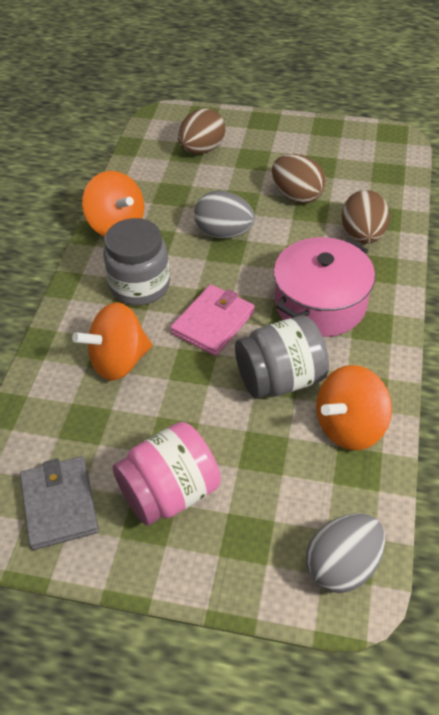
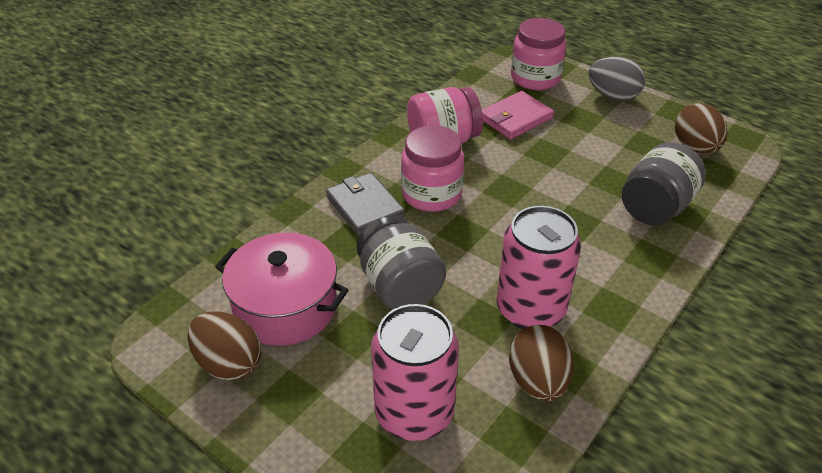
grey egg: 2 -> 1
orange spinning top: 3 -> 0
pink can: 0 -> 2
pink jar: 1 -> 3

